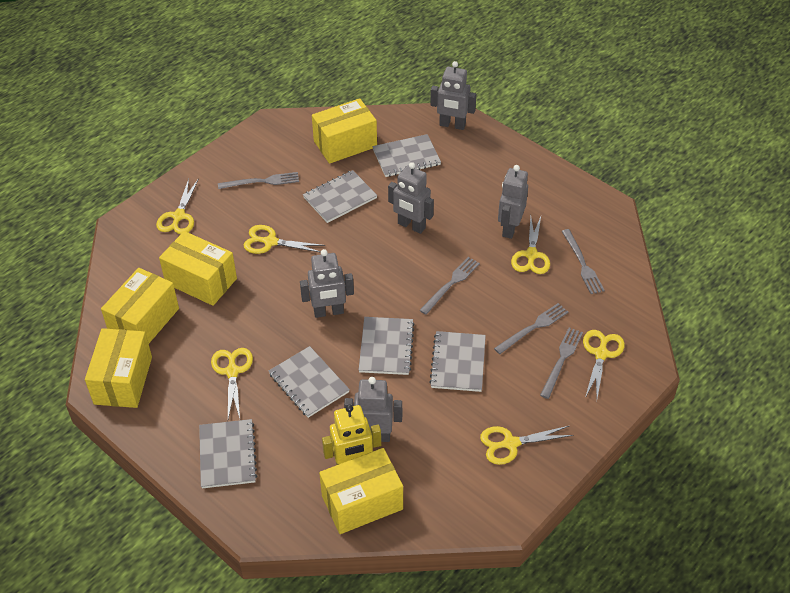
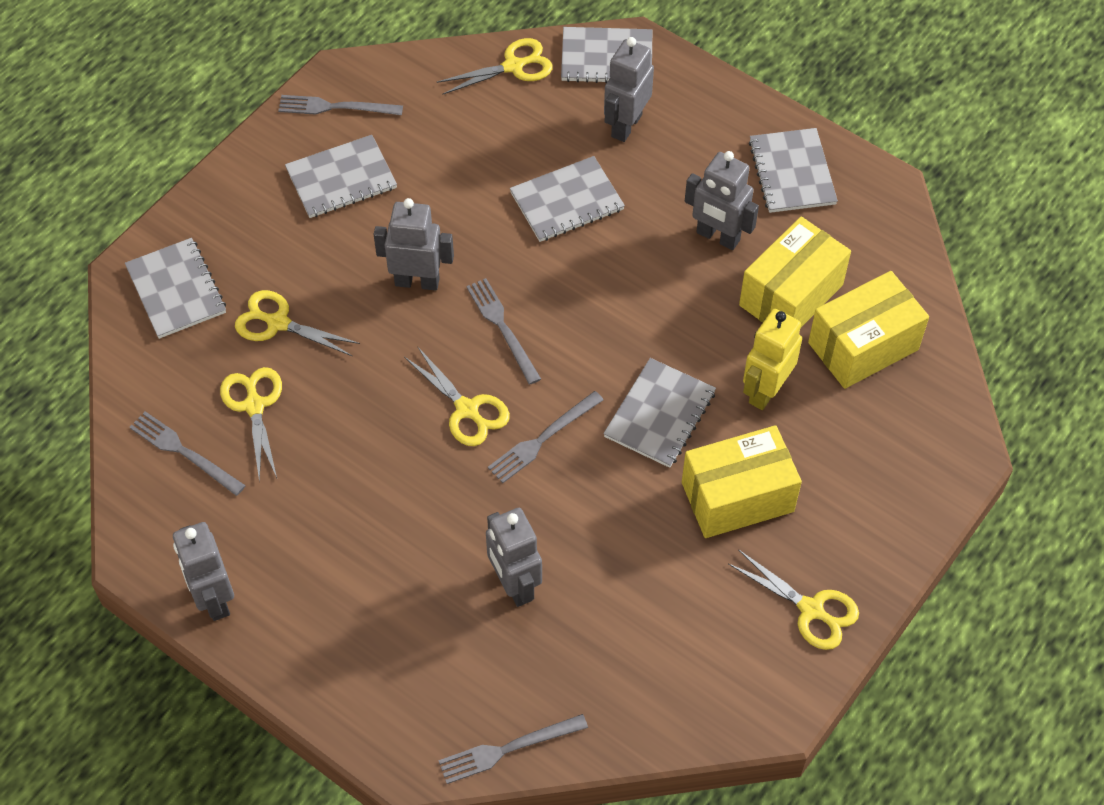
yellow box: 5 -> 3
yellow scissors: 6 -> 5

